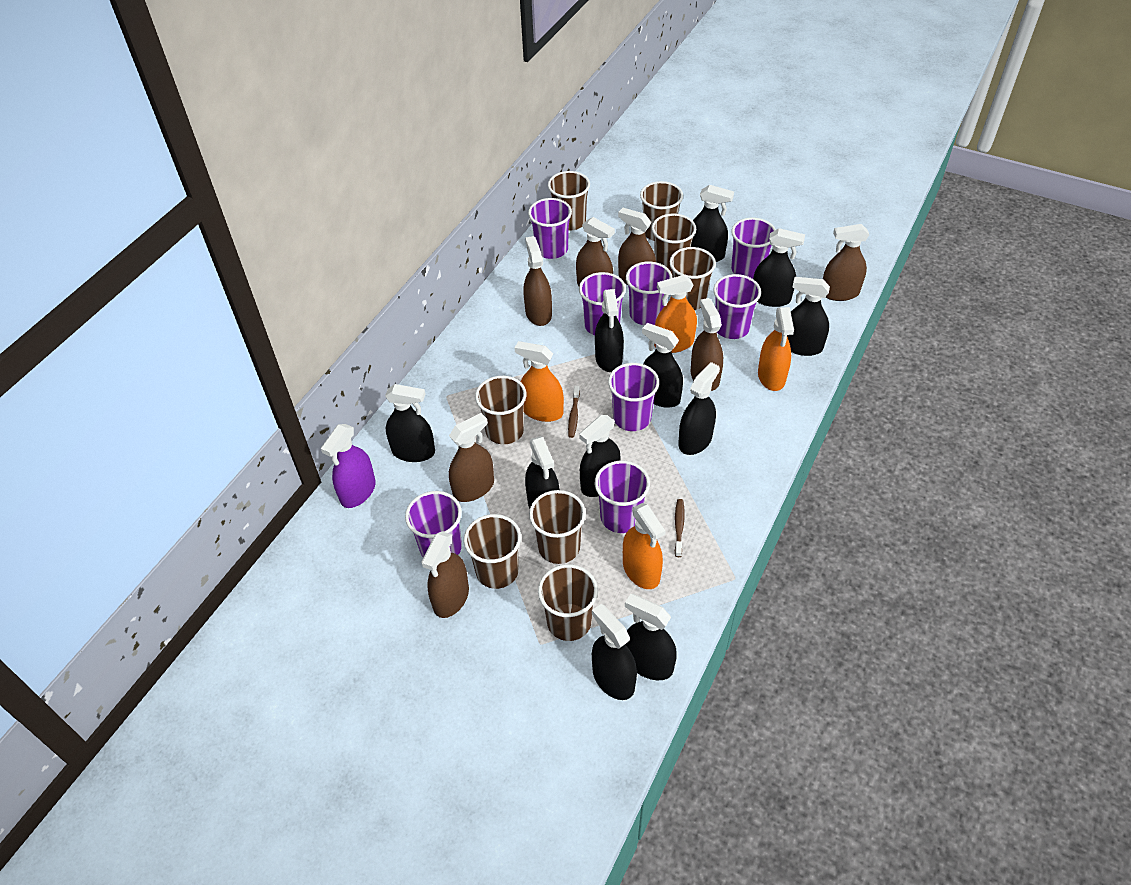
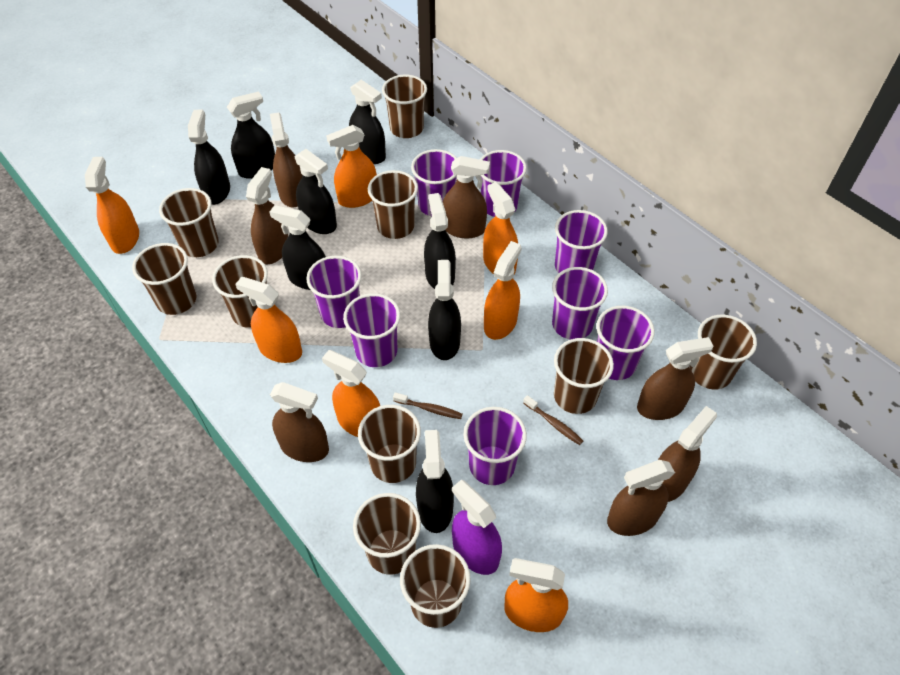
black spray bottle: 11 -> 8
brown cup: 8 -> 10
orange spray bottle: 4 -> 7

